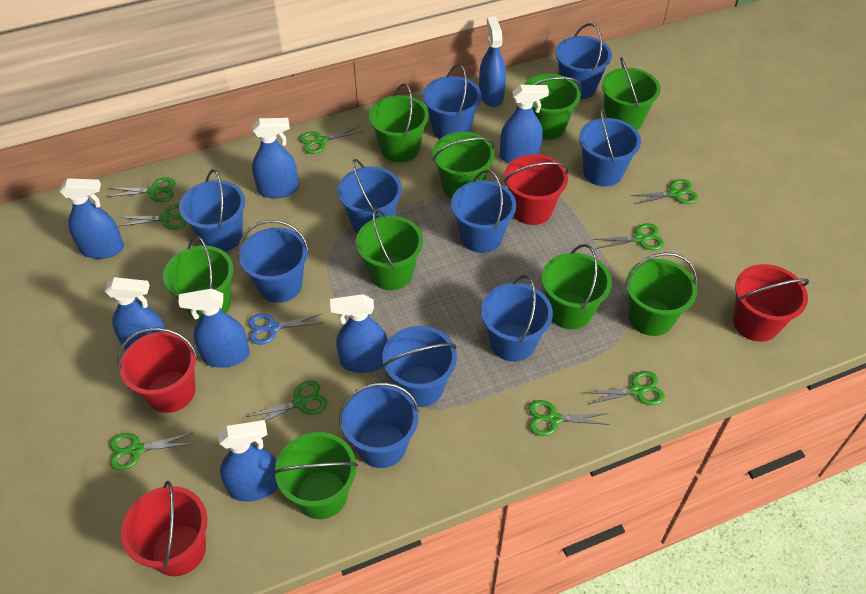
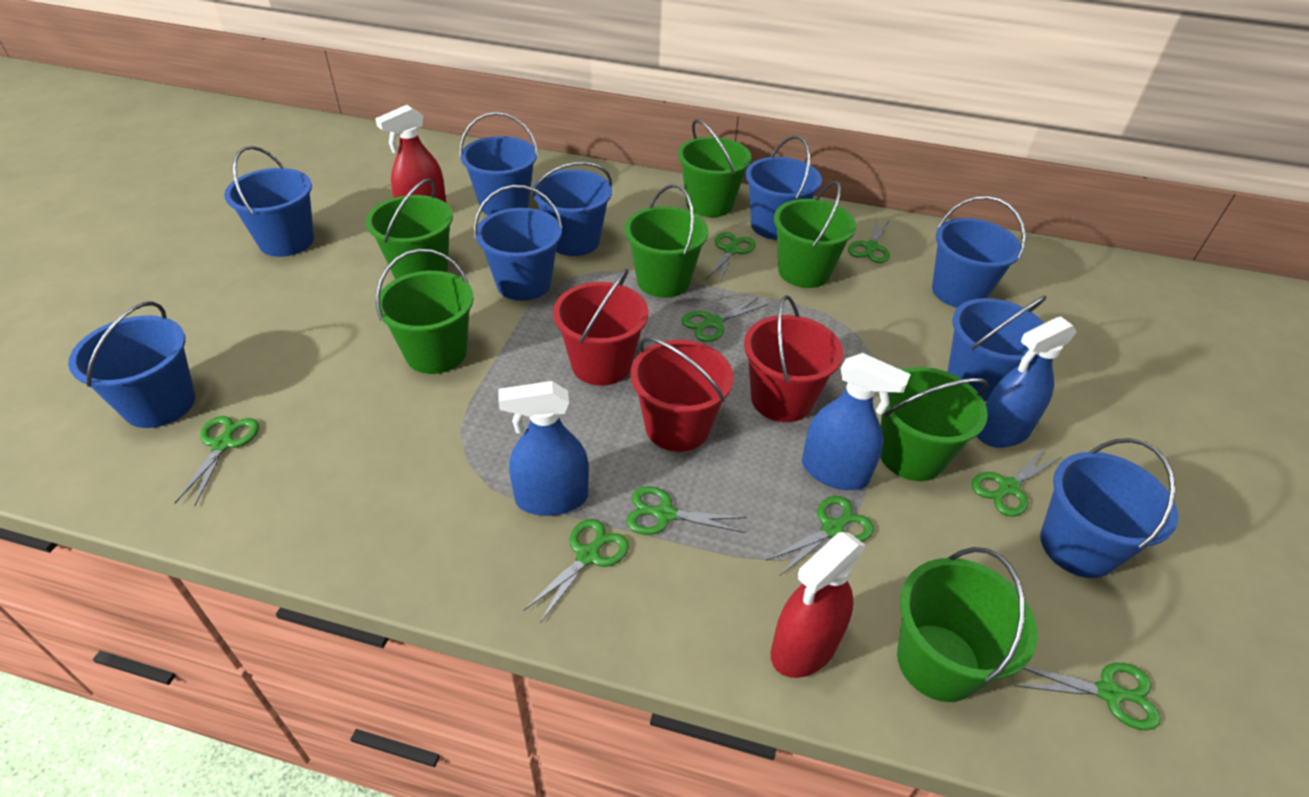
blue bucket: 10 -> 9
blue scissors: 1 -> 0
blue spray bottle: 8 -> 3
green bucket: 9 -> 7
red bucket: 4 -> 3
red spray bottle: 0 -> 2

